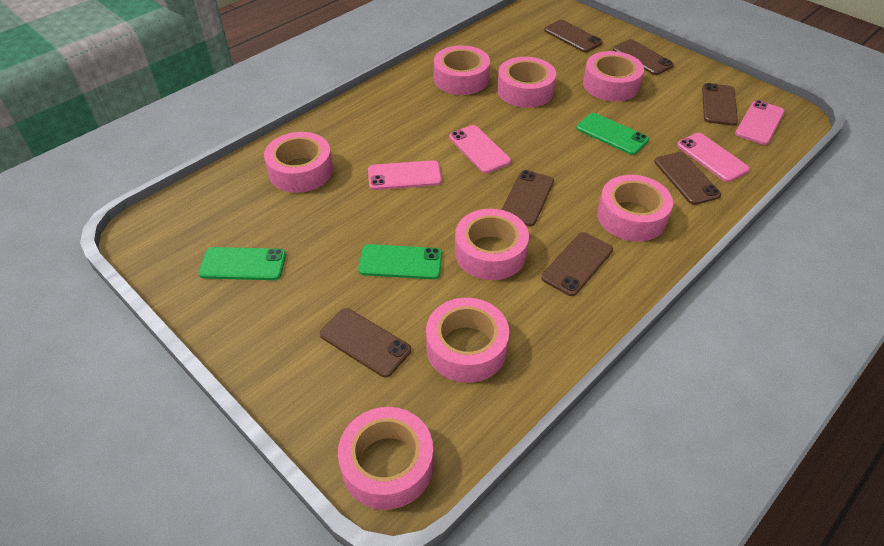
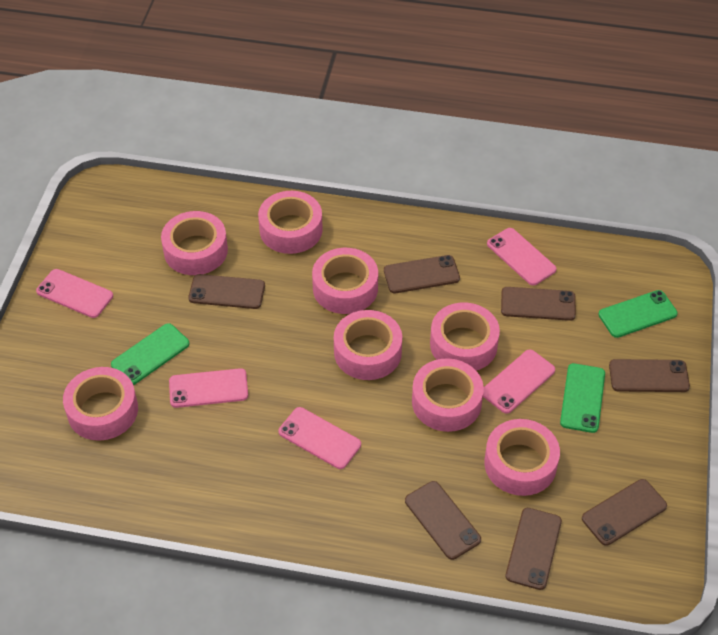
pink phone: 4 -> 5

